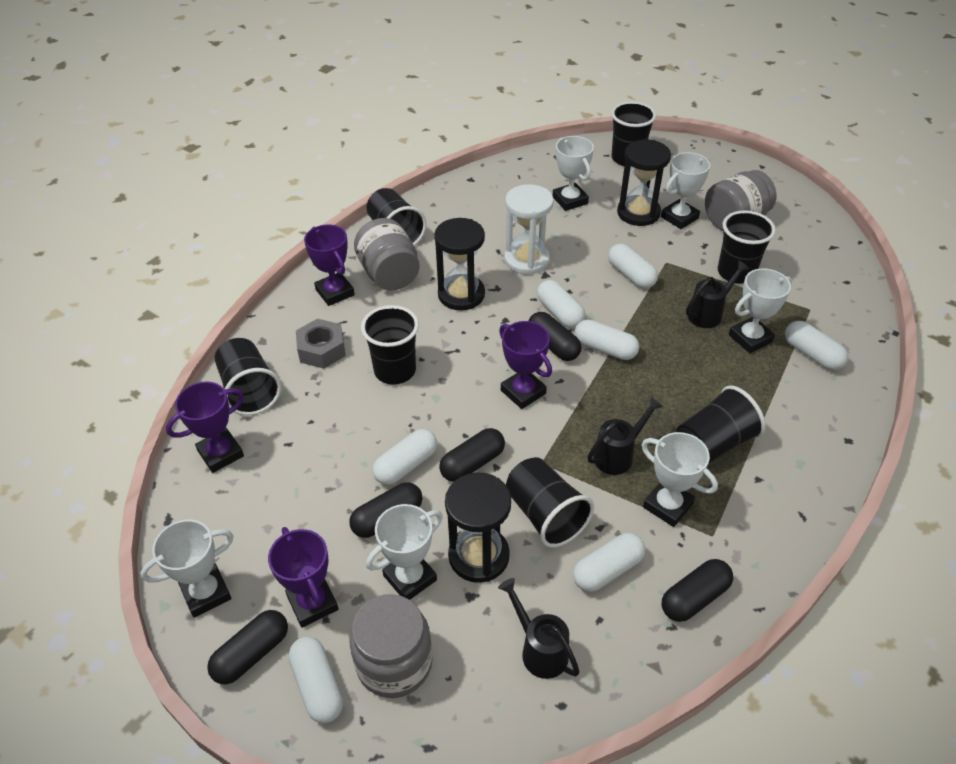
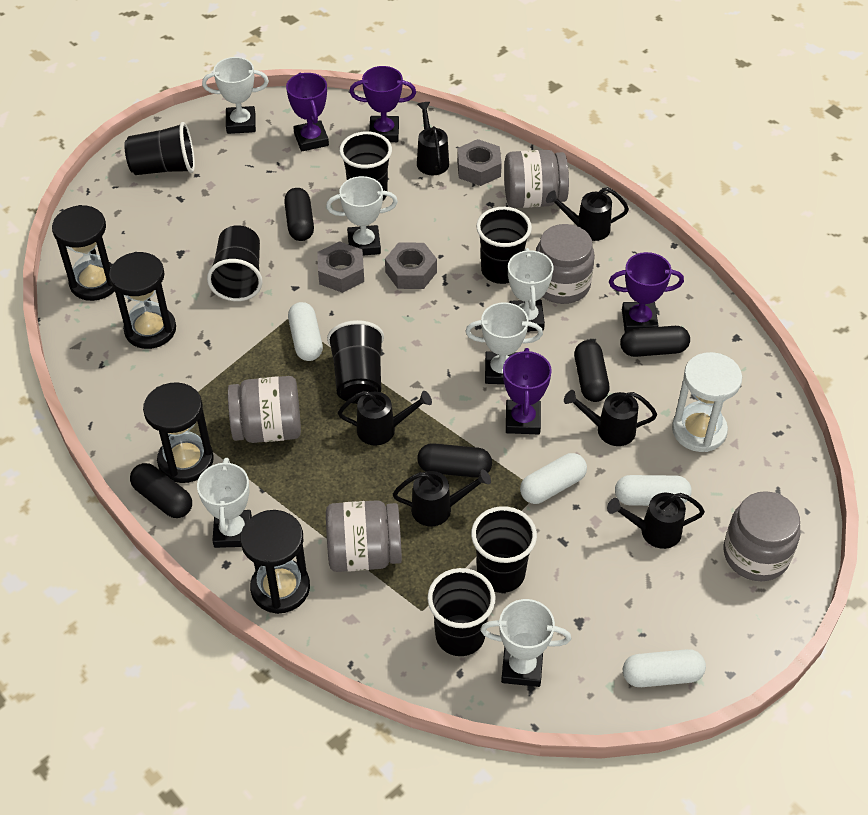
black hourglass: 3 -> 4
black watering can: 3 -> 6
grey jar: 3 -> 5
grey nut: 1 -> 3
white capsule: 7 -> 4

